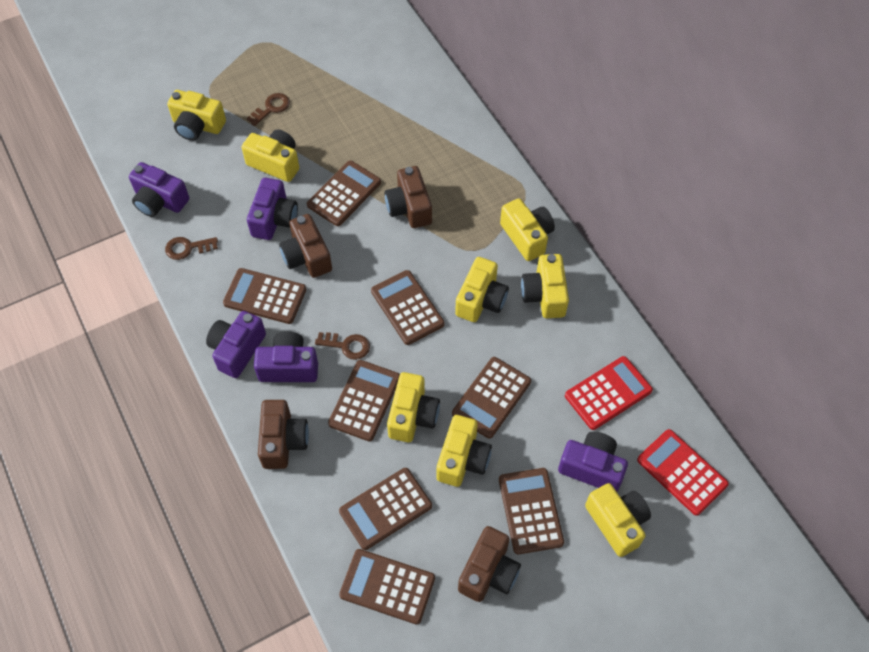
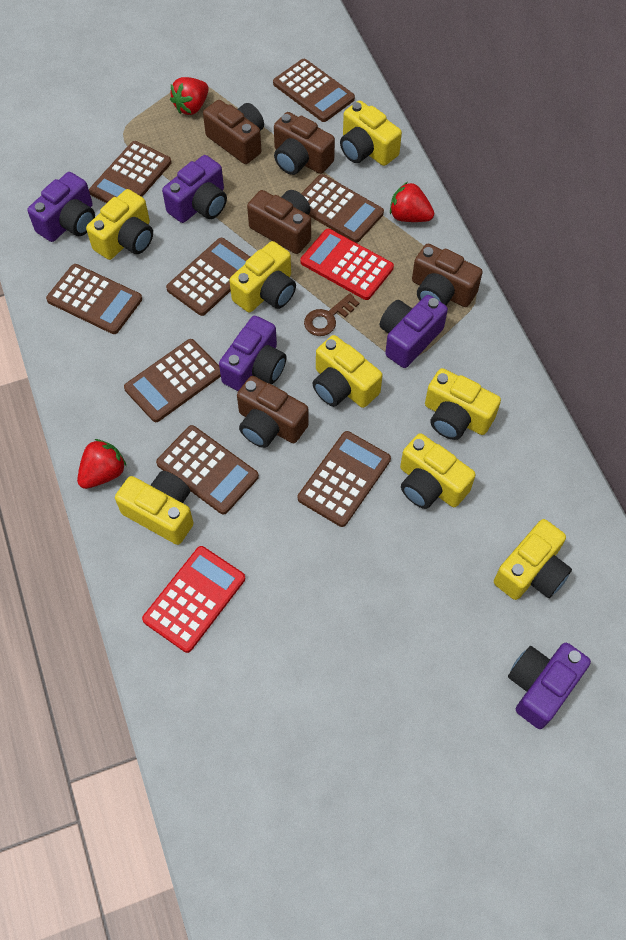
brown camera: 4 -> 5
brown key: 3 -> 1
red strawberry: 0 -> 3

